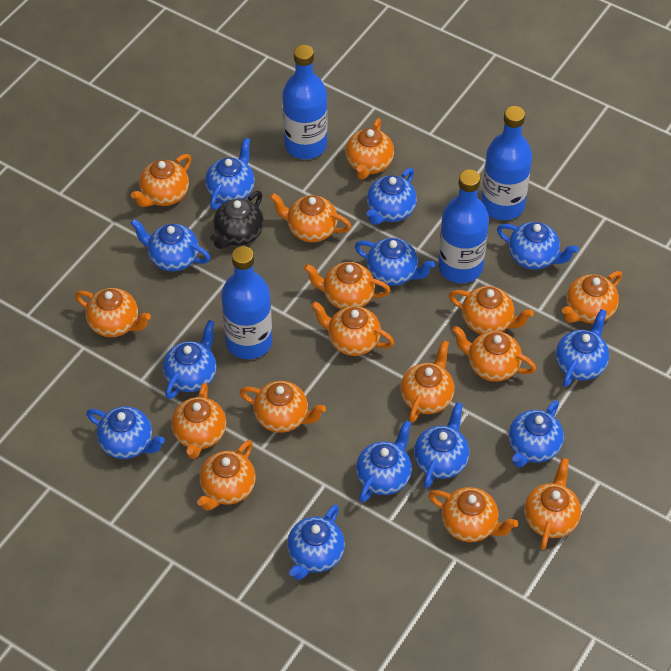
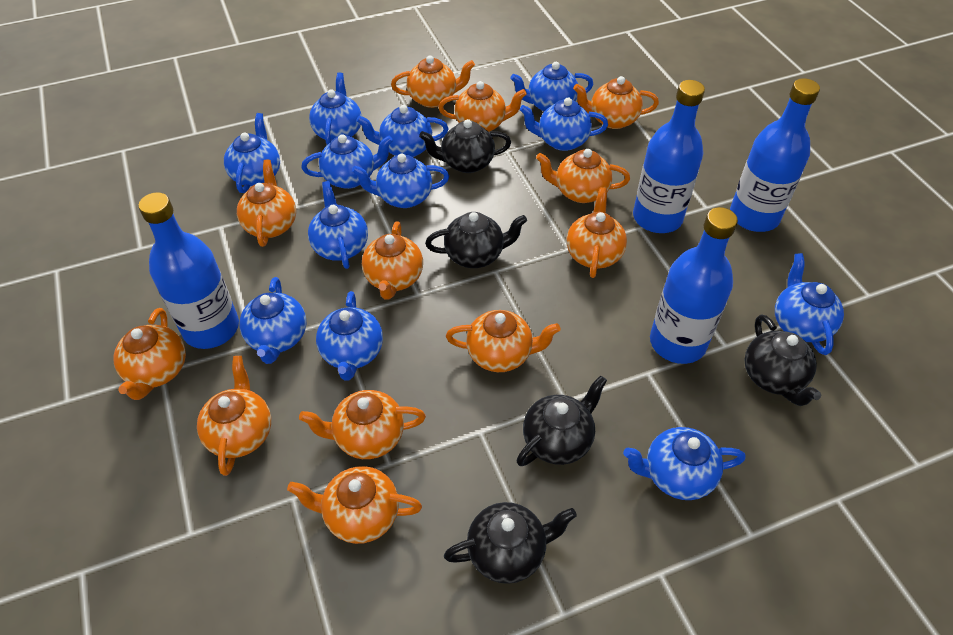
black teapot: 1 -> 5
orange teapot: 15 -> 12

